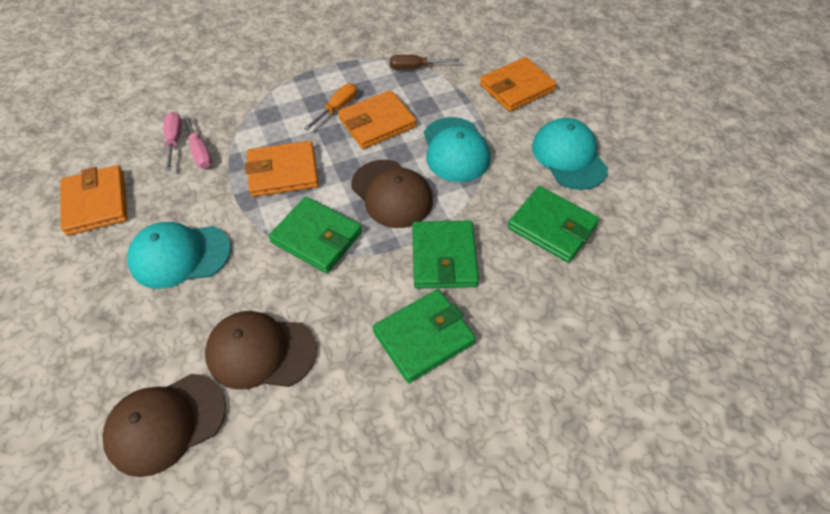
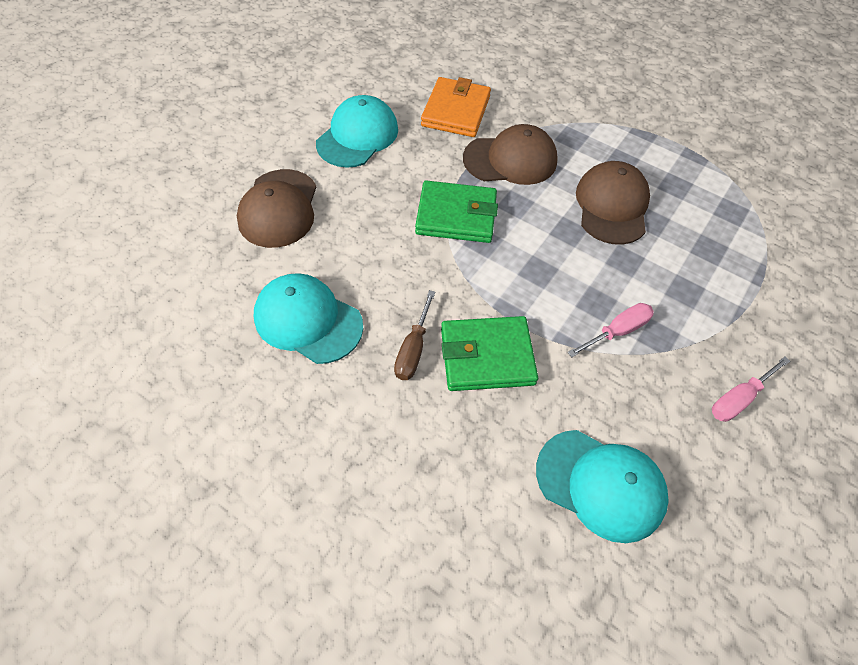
green wallet: 4 -> 2
orange screwdriver: 1 -> 0
orange wallet: 4 -> 1

